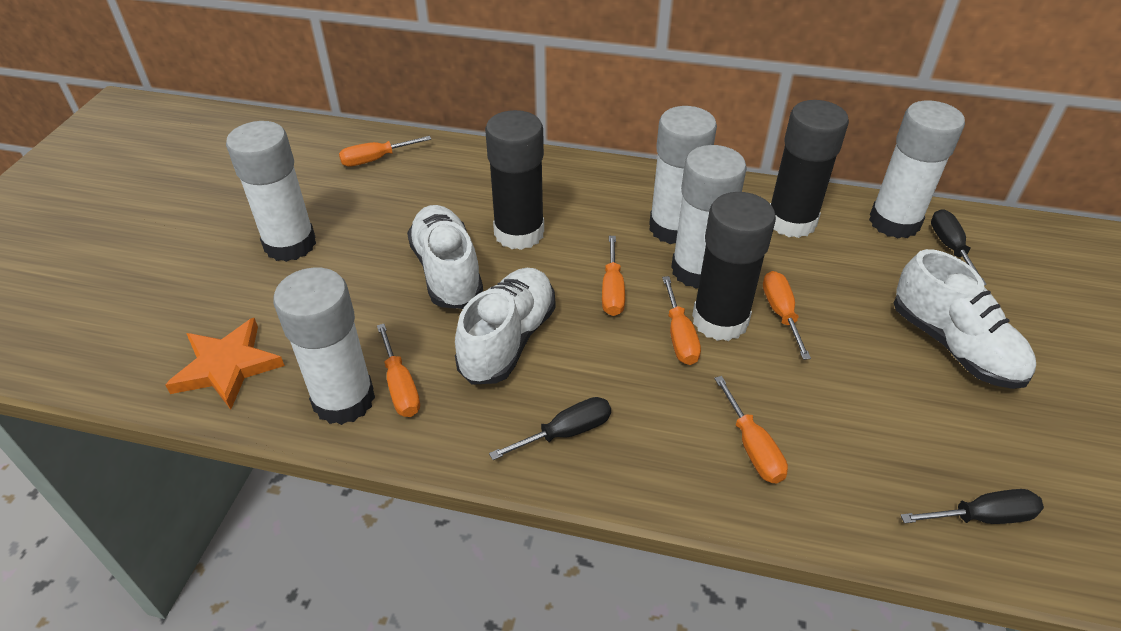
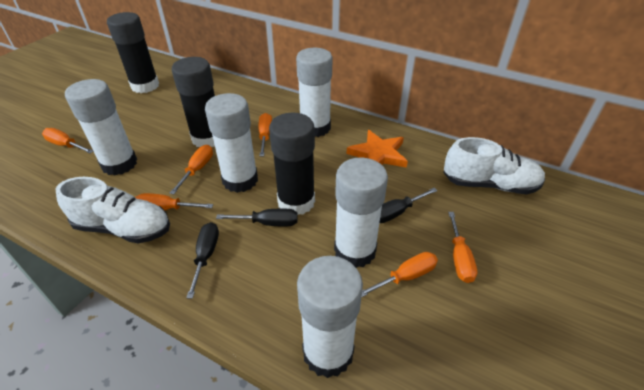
white shoe: 3 -> 2

